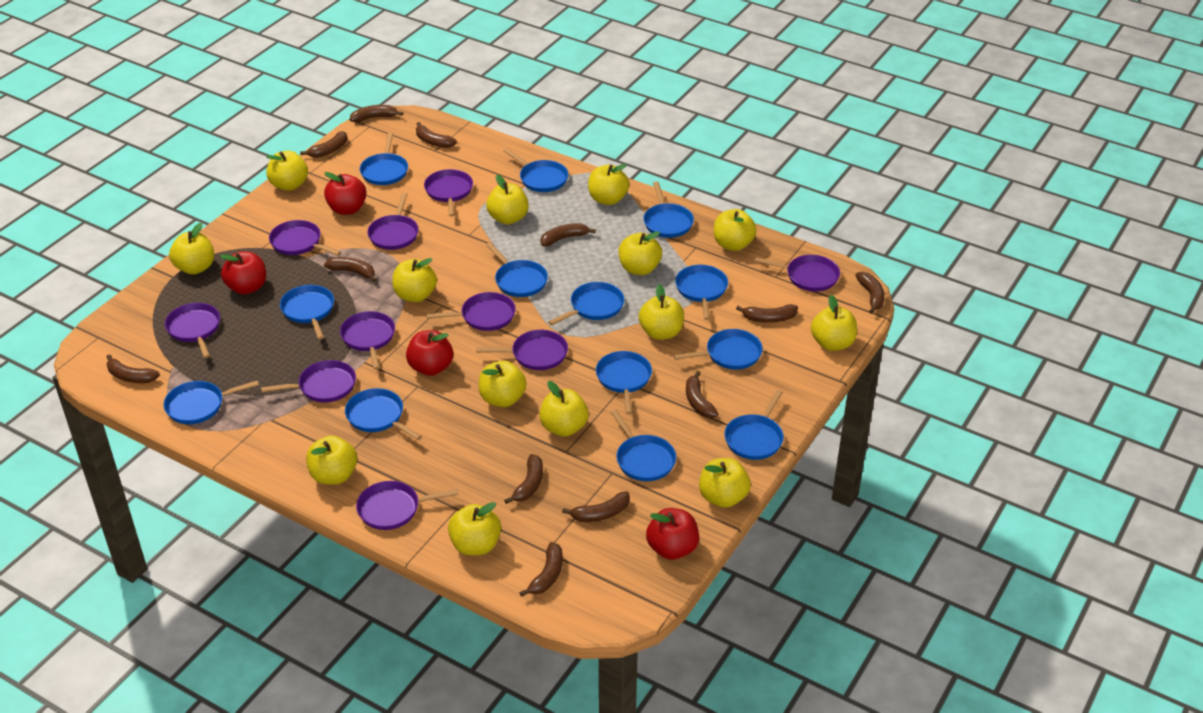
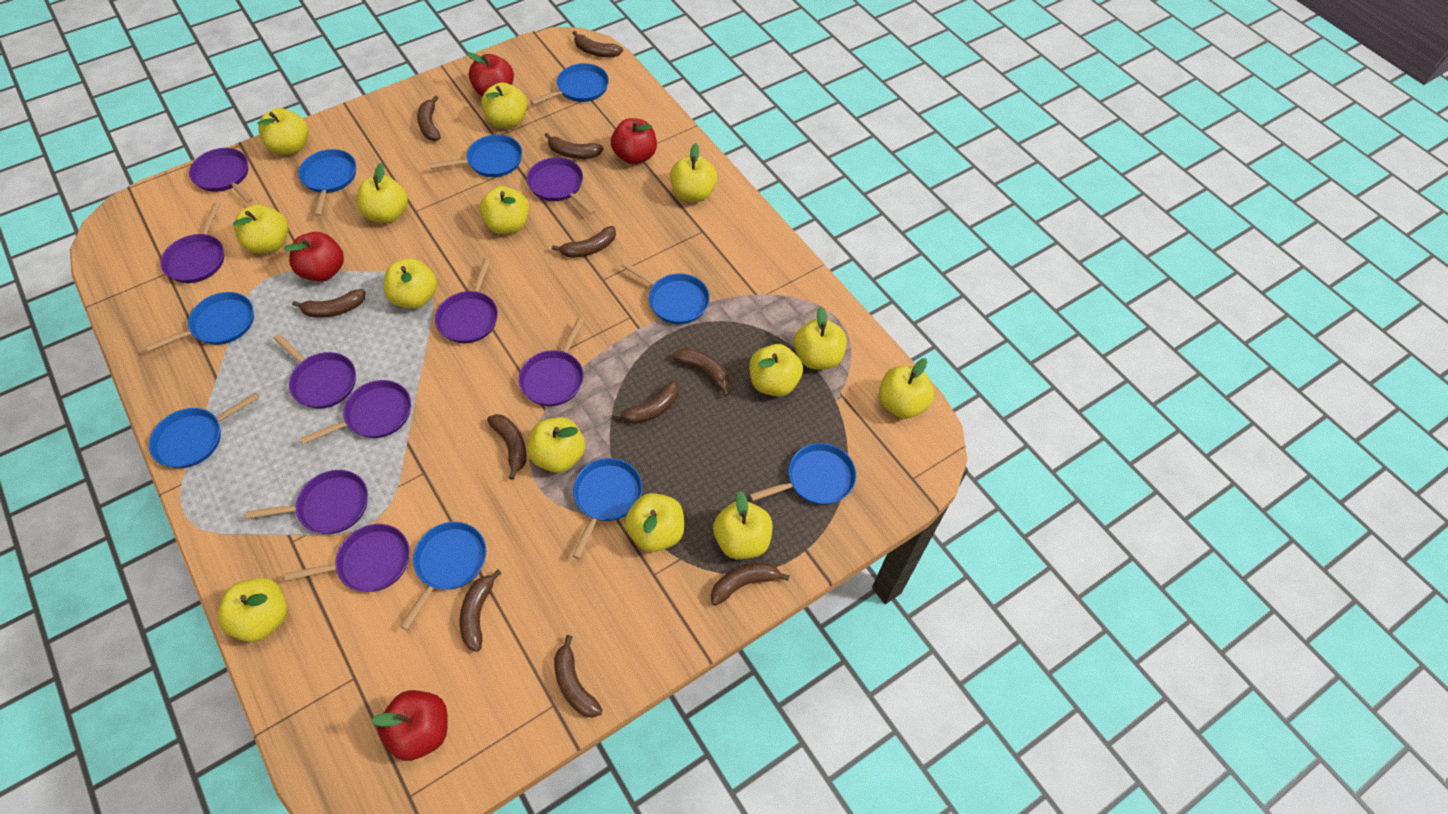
blue pan: 13 -> 9
brown banana: 12 -> 11
purple pan: 10 -> 9

